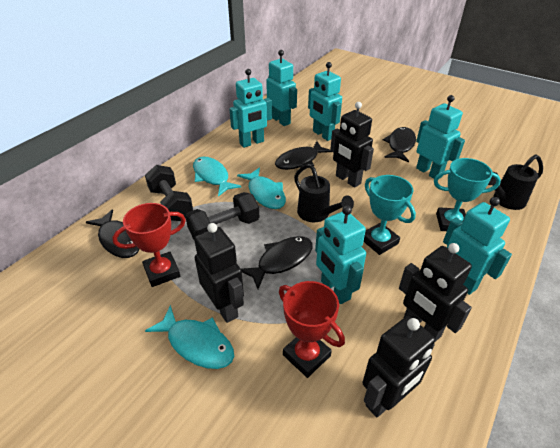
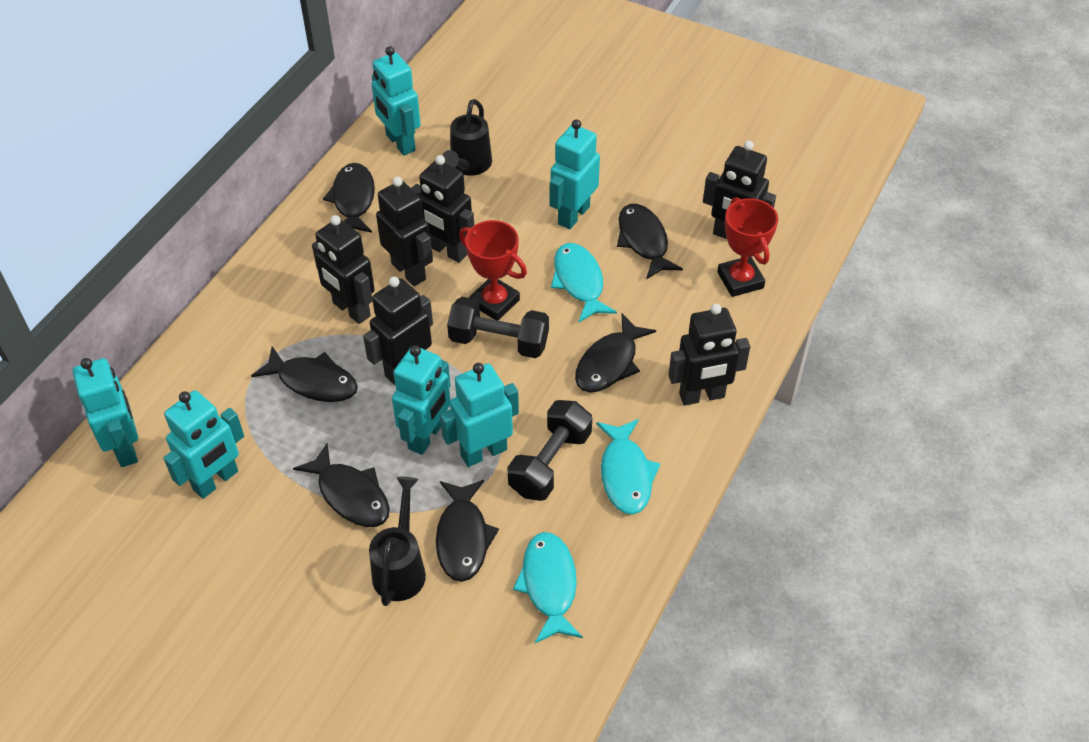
black fish: 4 -> 6
black robot: 4 -> 6
turquoise trophy: 2 -> 0

